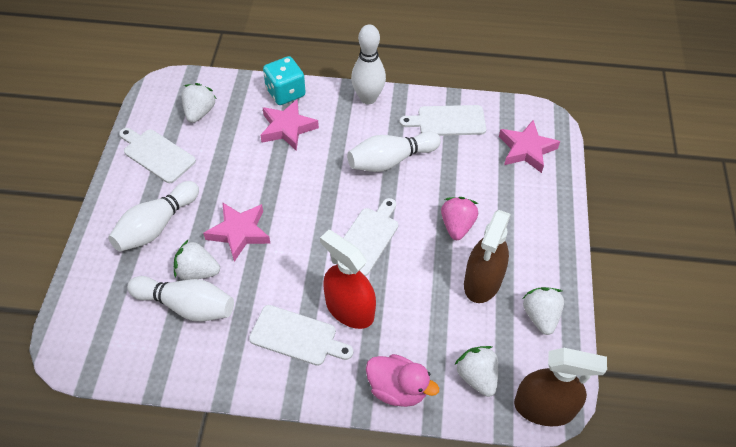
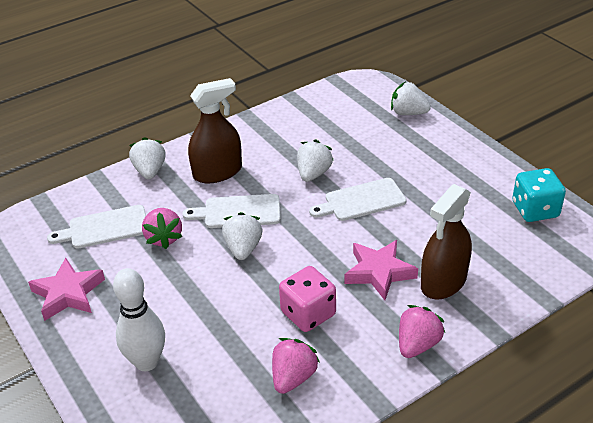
pink dice: 0 -> 1
pink duck: 1 -> 0
pink star: 3 -> 2
pink strawberry: 1 -> 3
red spray bottle: 1 -> 0
white bowling pin: 4 -> 1
white cutting board: 4 -> 3

